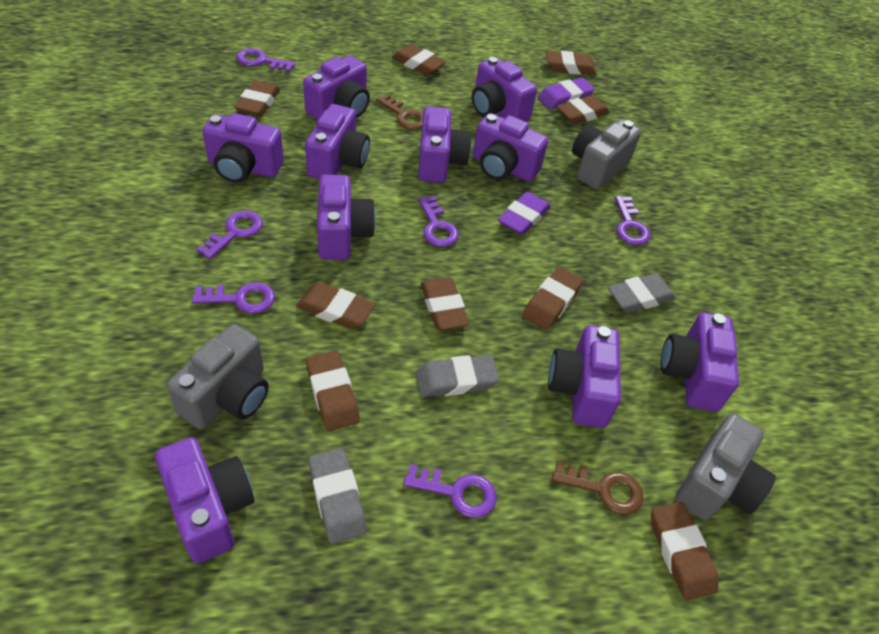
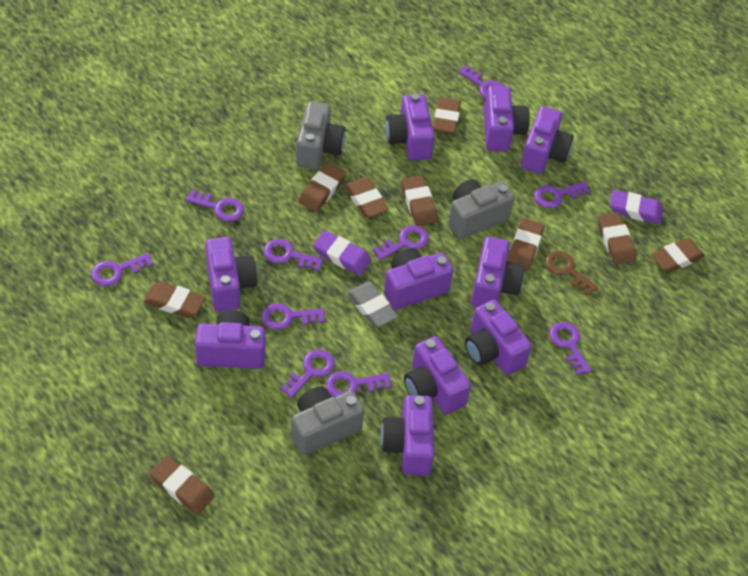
brown key: 2 -> 1
grey eraser: 3 -> 1
purple key: 6 -> 10

